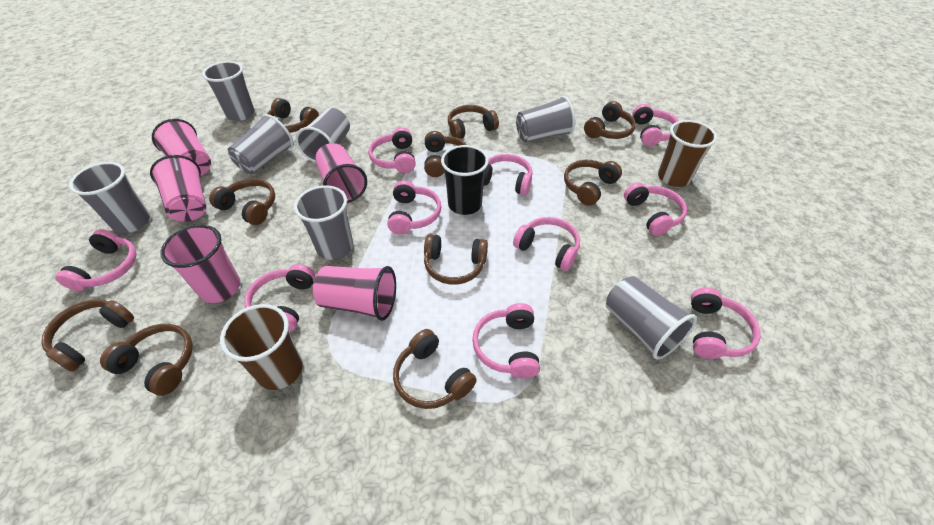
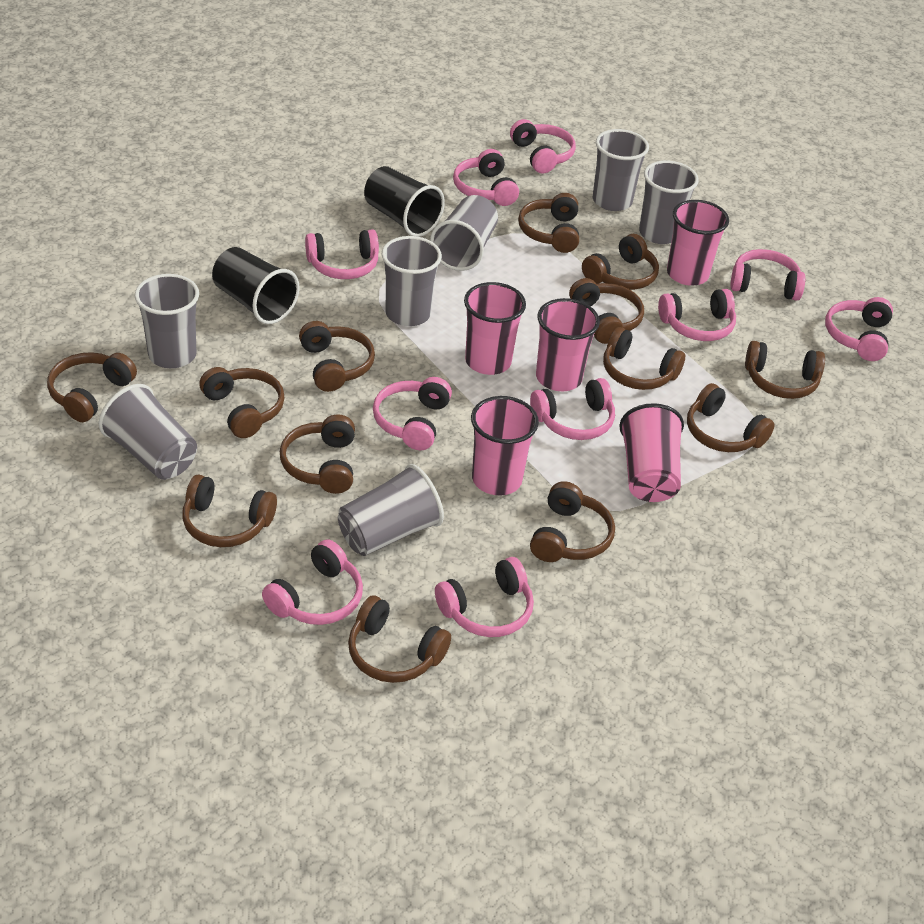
black cup: 1 -> 2
brown cup: 2 -> 0
brown headphones: 10 -> 13

